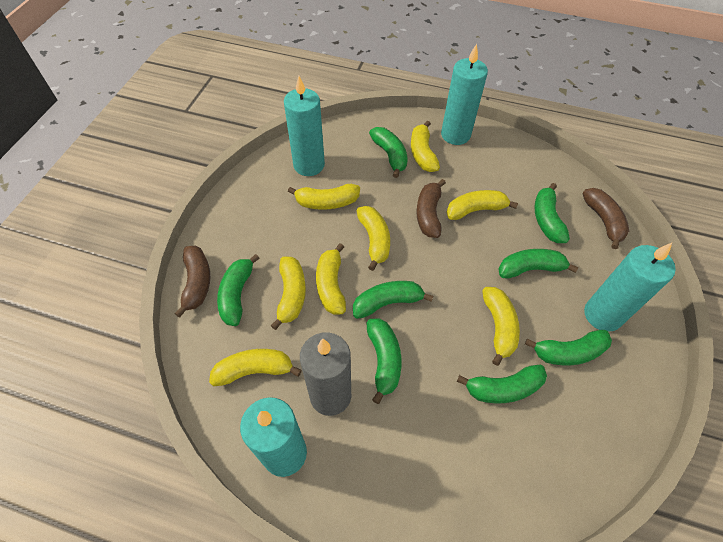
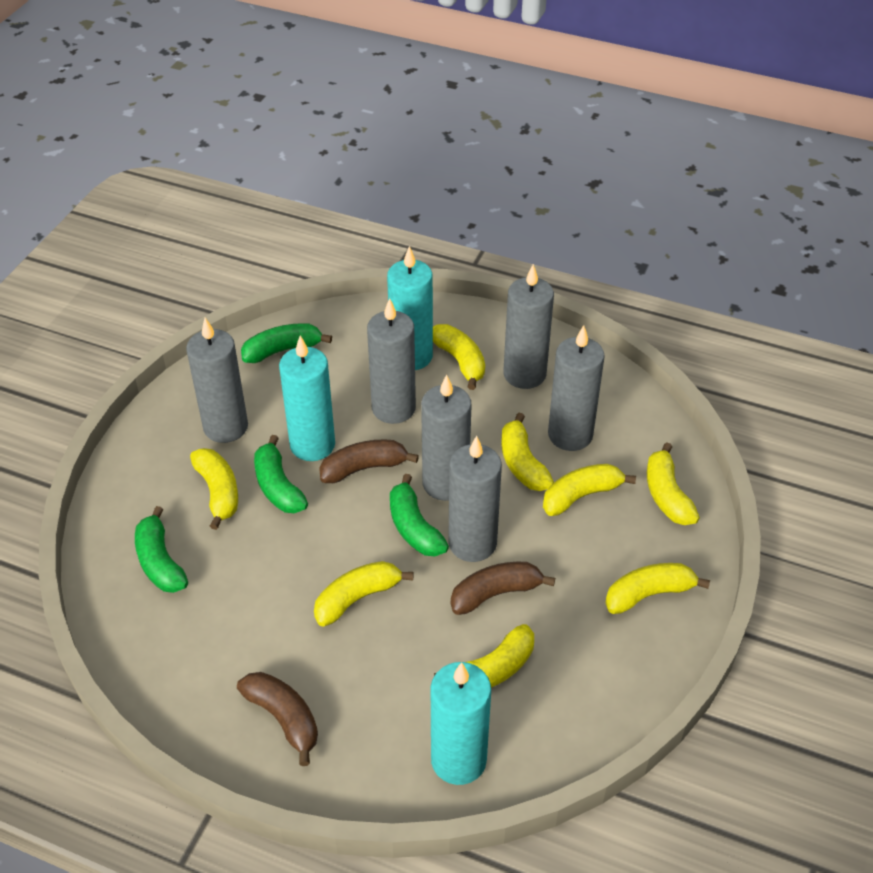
green banana: 8 -> 4
grey candle: 1 -> 6
turquoise candle: 4 -> 3

